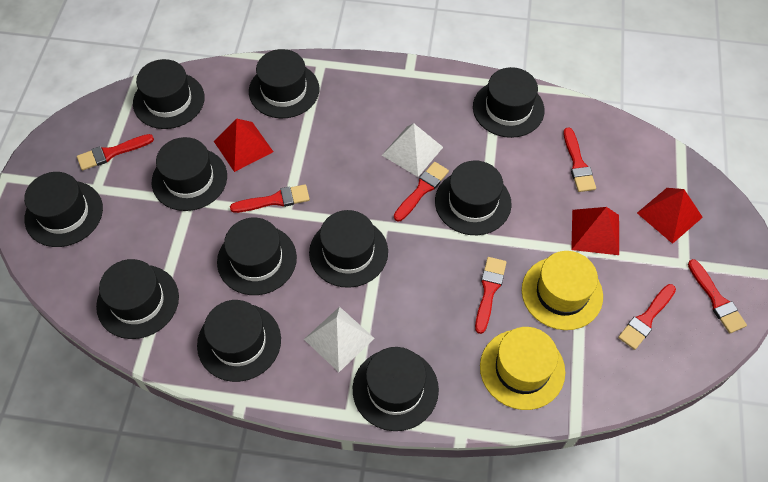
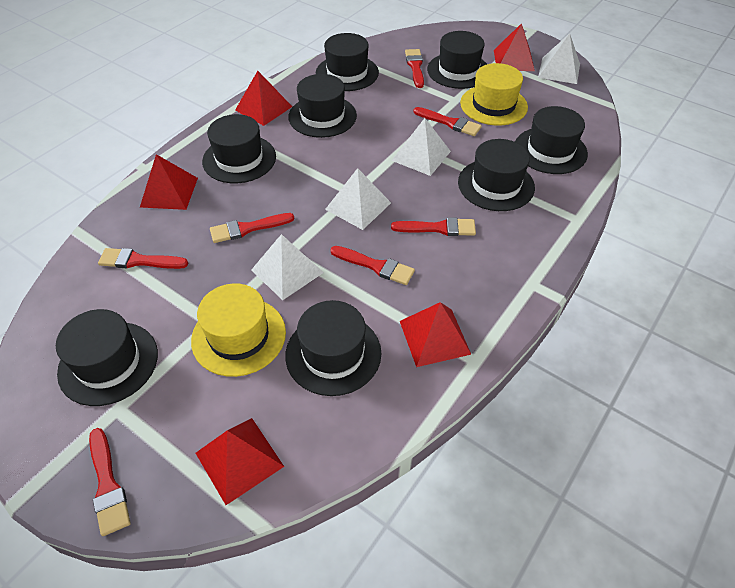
black hat: 11 -> 8
red pyramid: 3 -> 5
white pyramid: 2 -> 4

